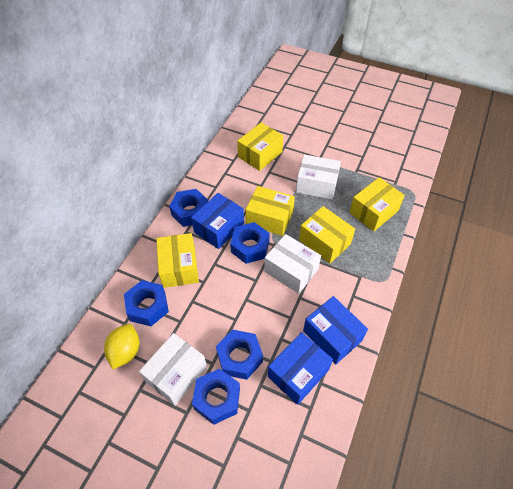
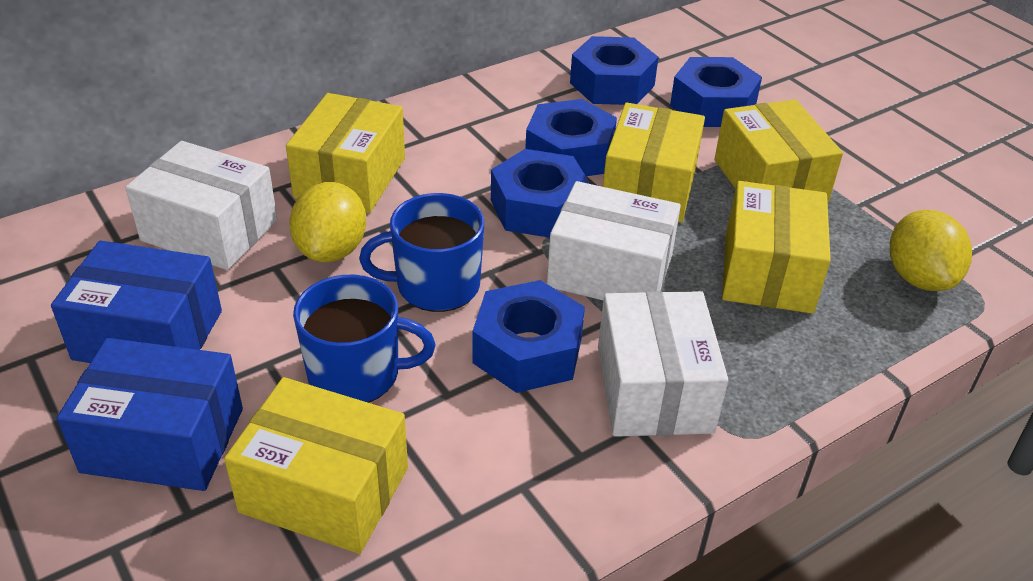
blue box: 3 -> 2
blue mug: 0 -> 2
yellow lemon: 1 -> 2

